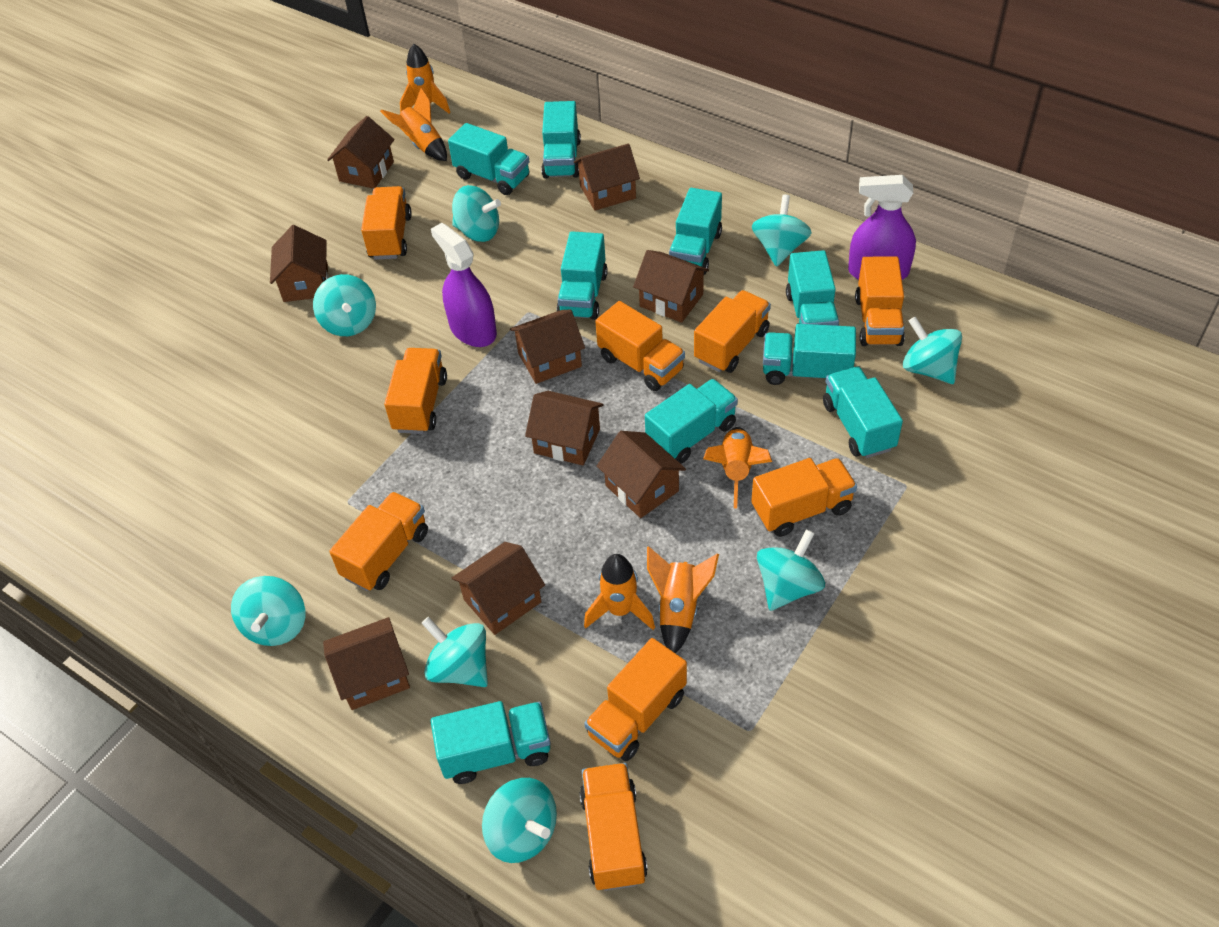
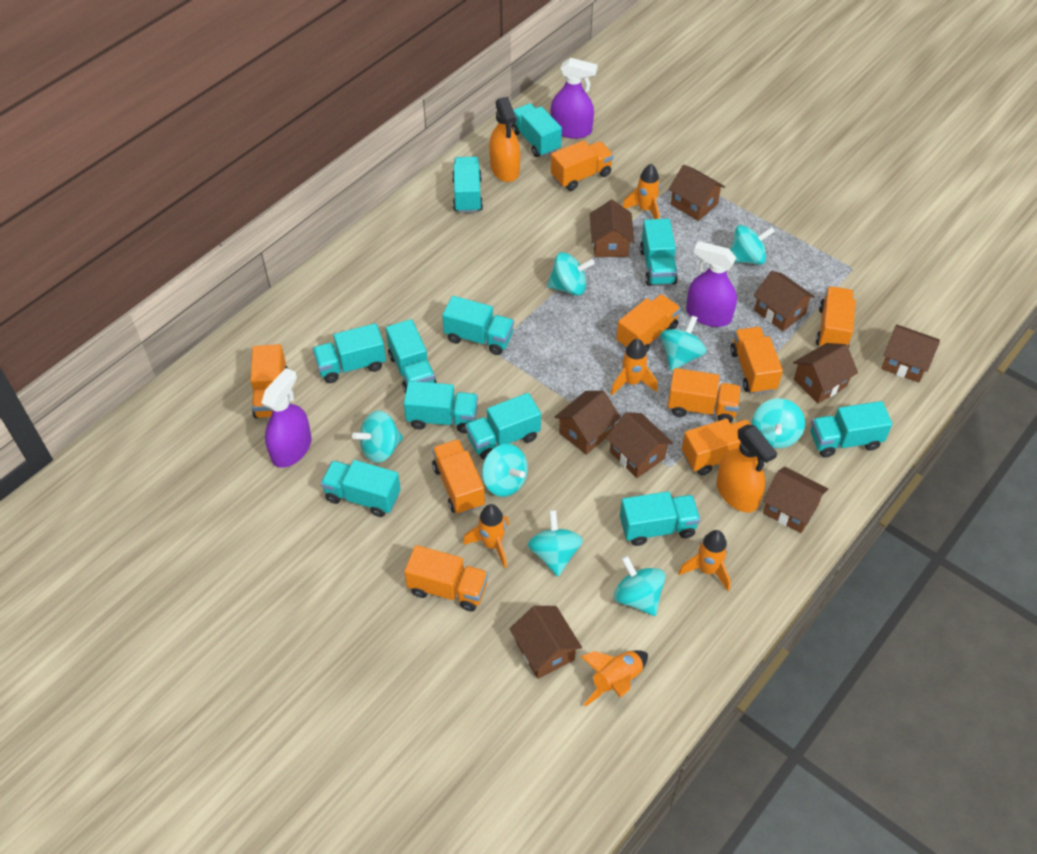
orange spray bottle: 0 -> 2
purple spray bottle: 2 -> 3
turquoise truck: 9 -> 11

